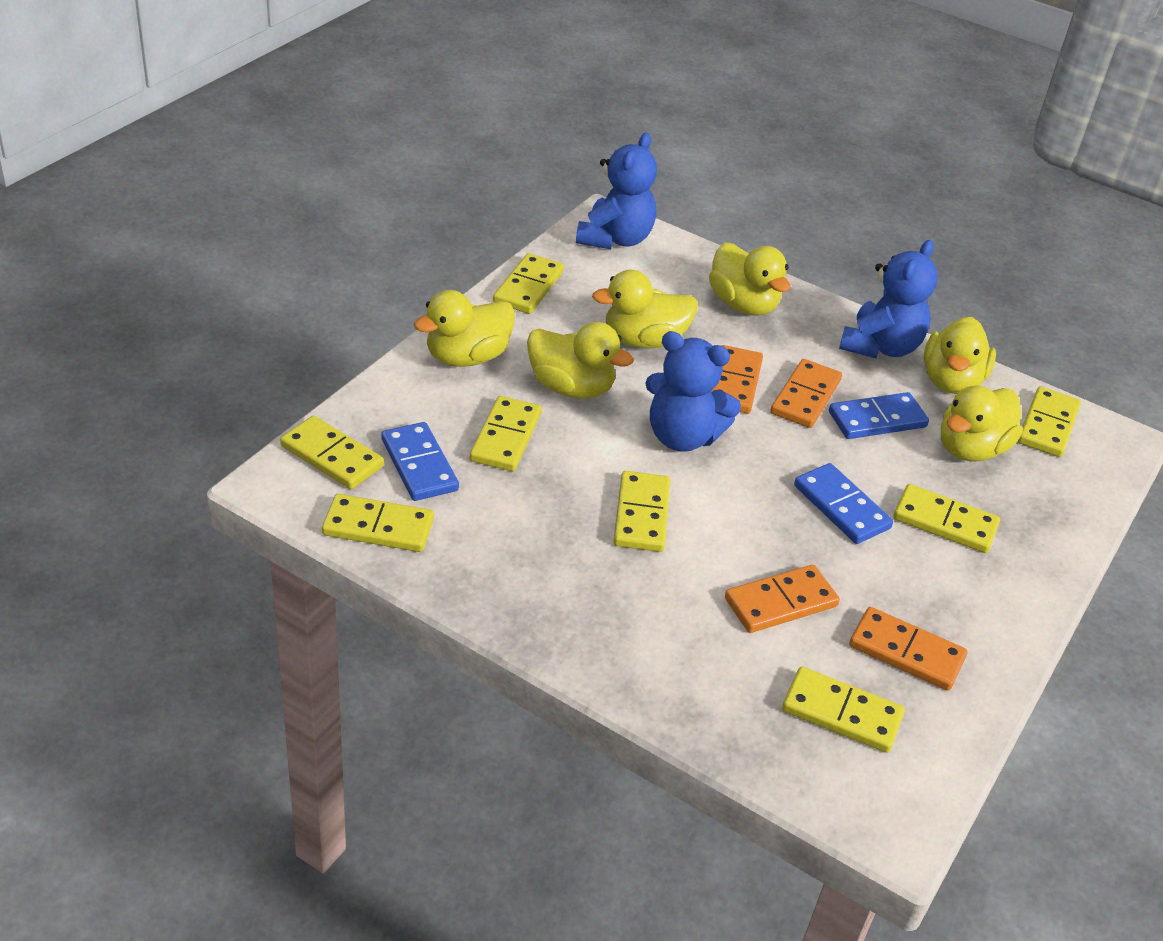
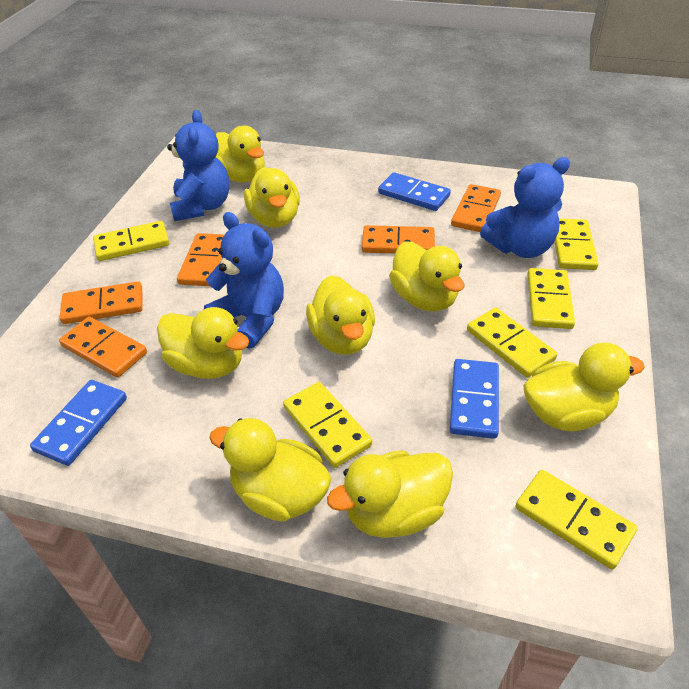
orange domino: 4 -> 5
yellow domino: 8 -> 6
yellow duck: 6 -> 8

